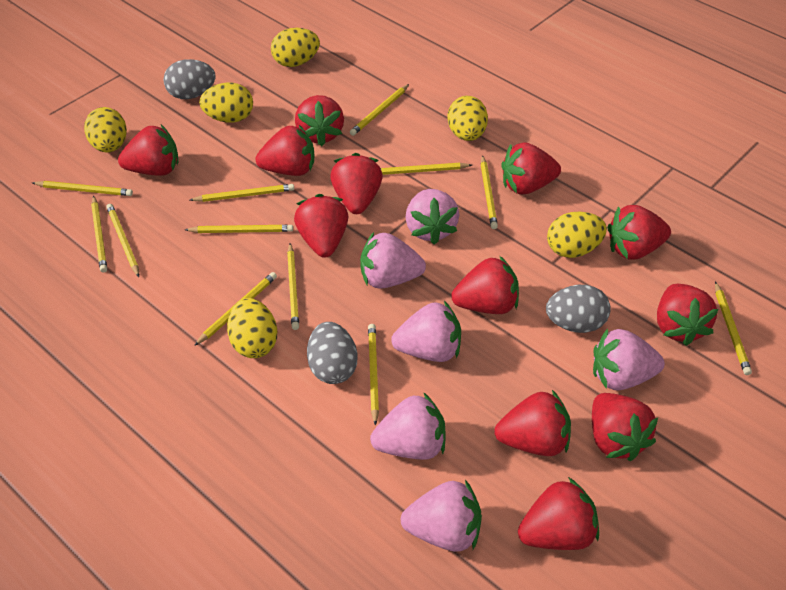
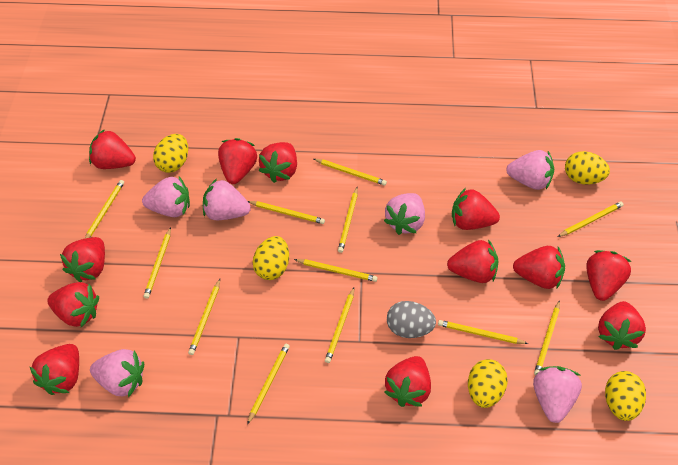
grey egg: 3 -> 1
yellow egg: 6 -> 5

